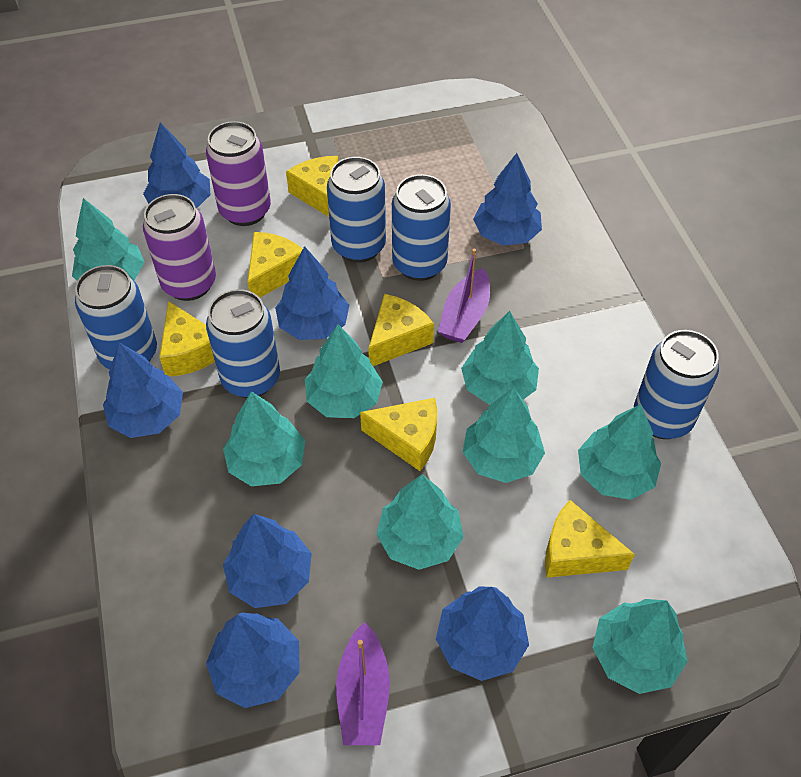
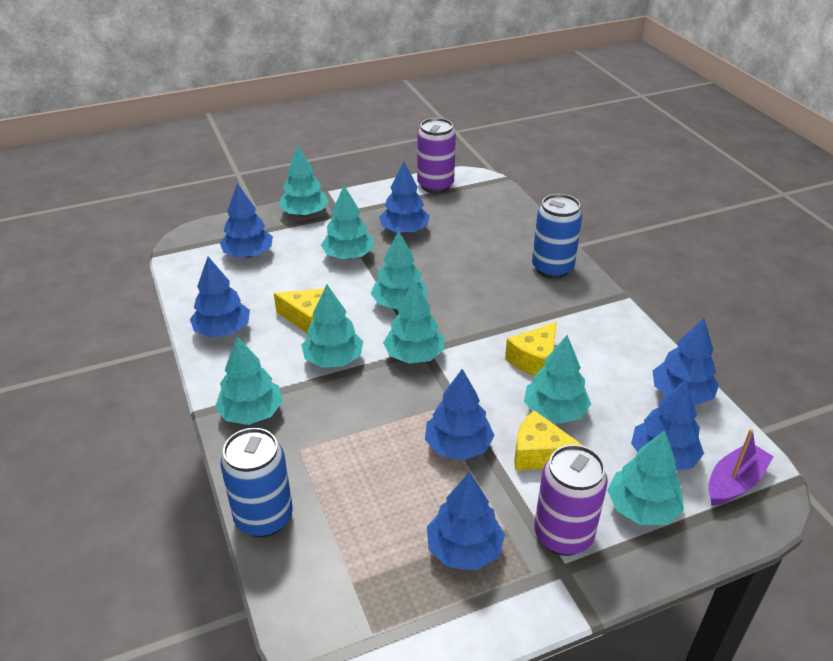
blue can: 5 -> 2
purple boat: 2 -> 1
yellow cheese: 6 -> 3

